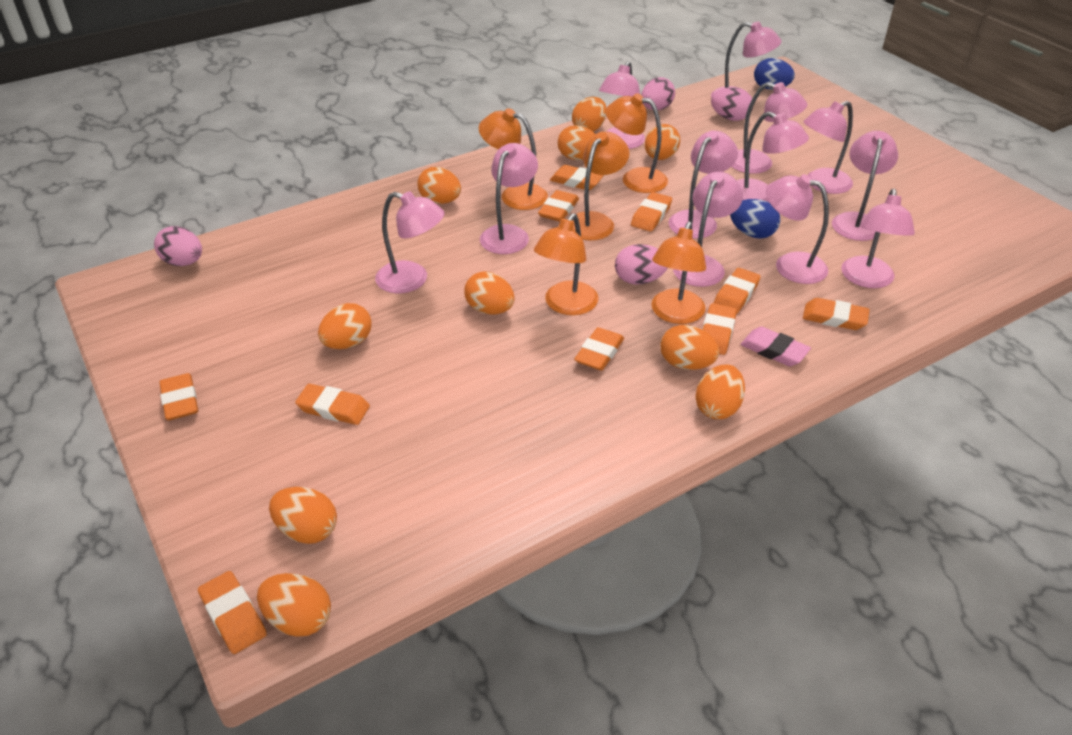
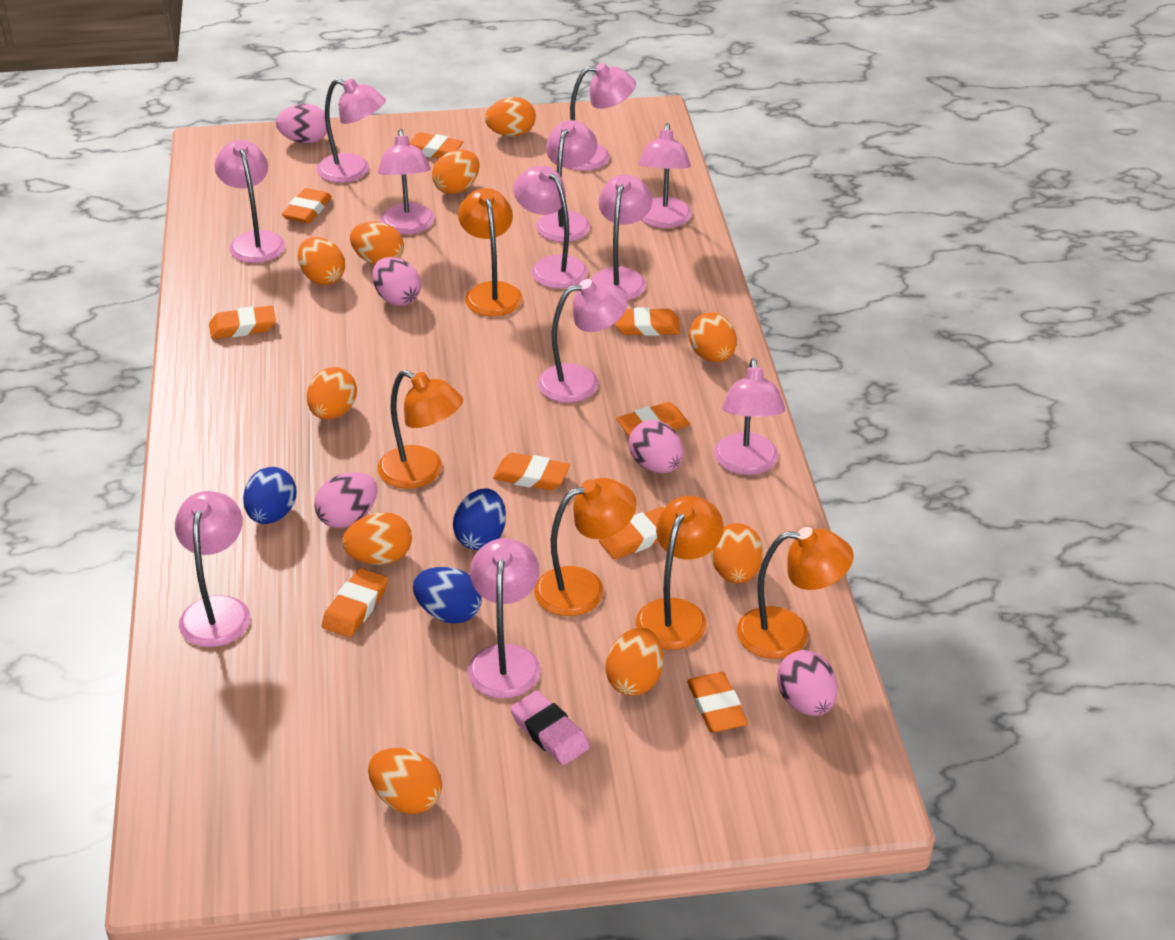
blue egg: 2 -> 3
orange eraser: 10 -> 9
pink egg: 4 -> 5

